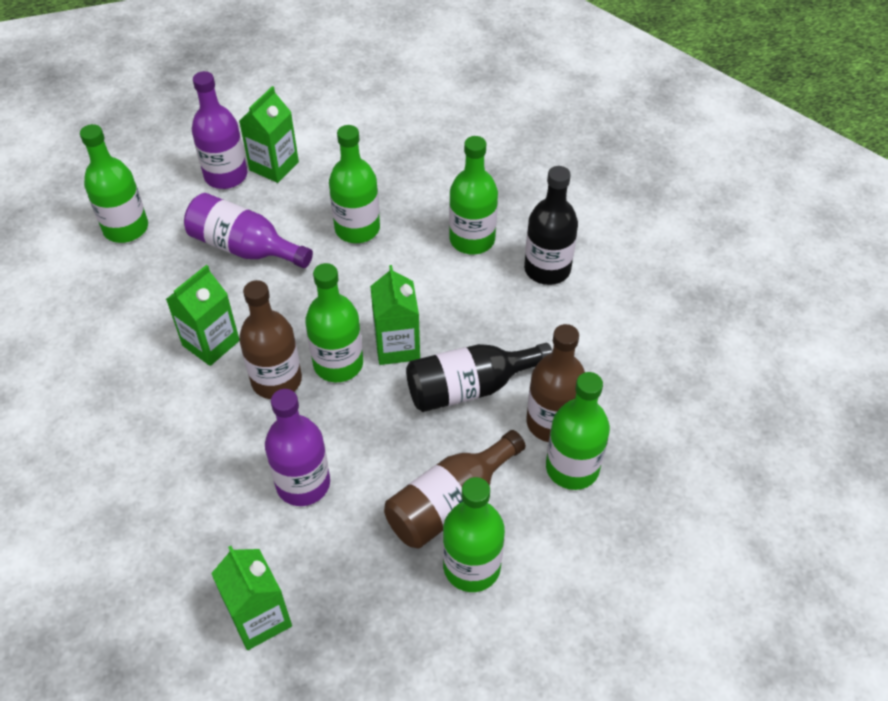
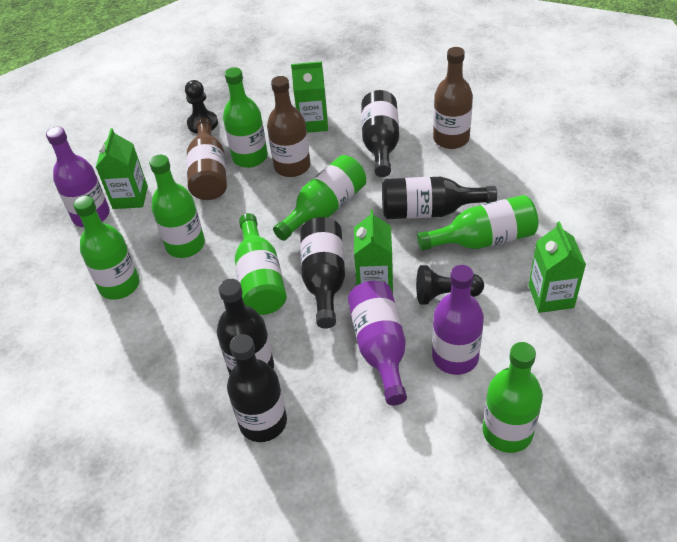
black bottle: 2 -> 5
black pawn: 0 -> 2
green bottle: 6 -> 7

